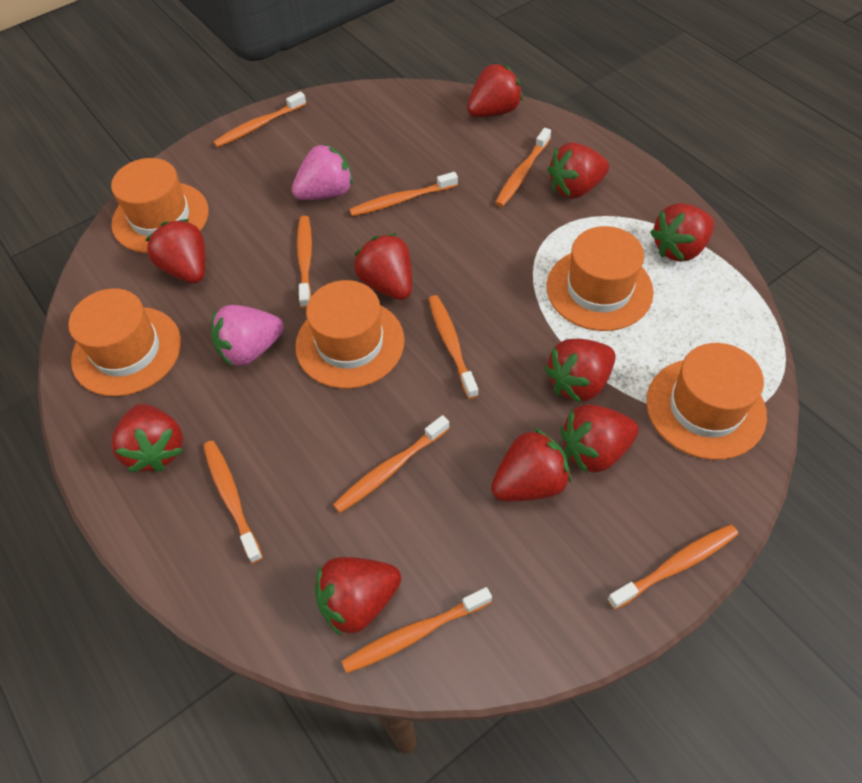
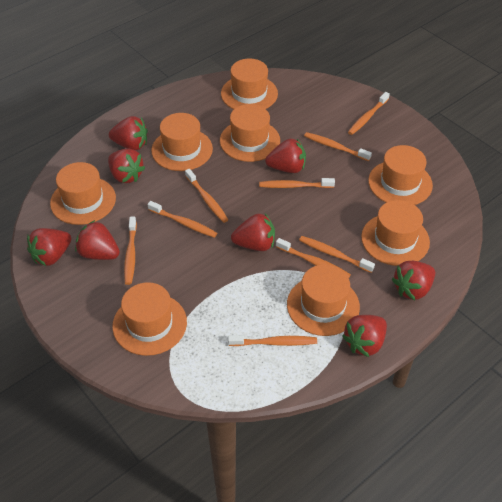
orange hat: 5 -> 8
pink strawberry: 2 -> 0
red strawberry: 10 -> 8

